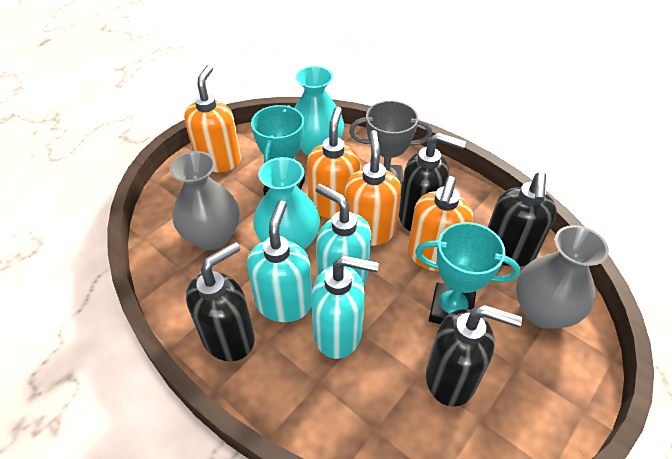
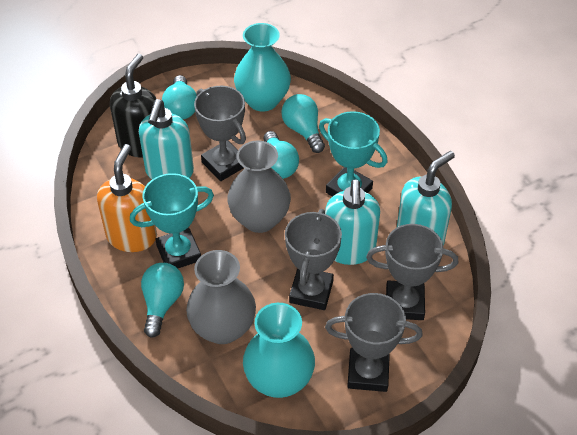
black soap dispenser: 4 -> 1
grey trophy: 1 -> 4
orange soap dispenser: 4 -> 1
turquoise light bulb: 0 -> 4

